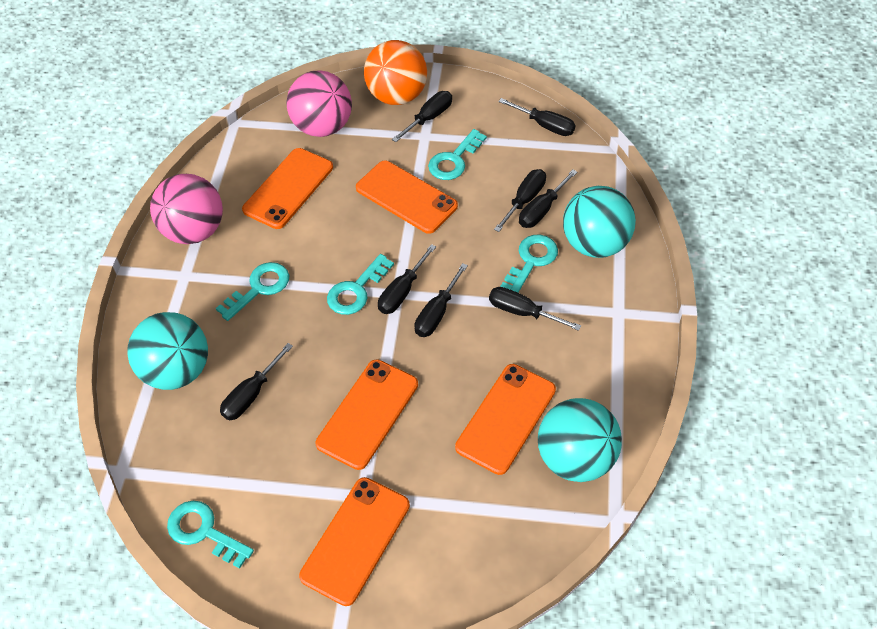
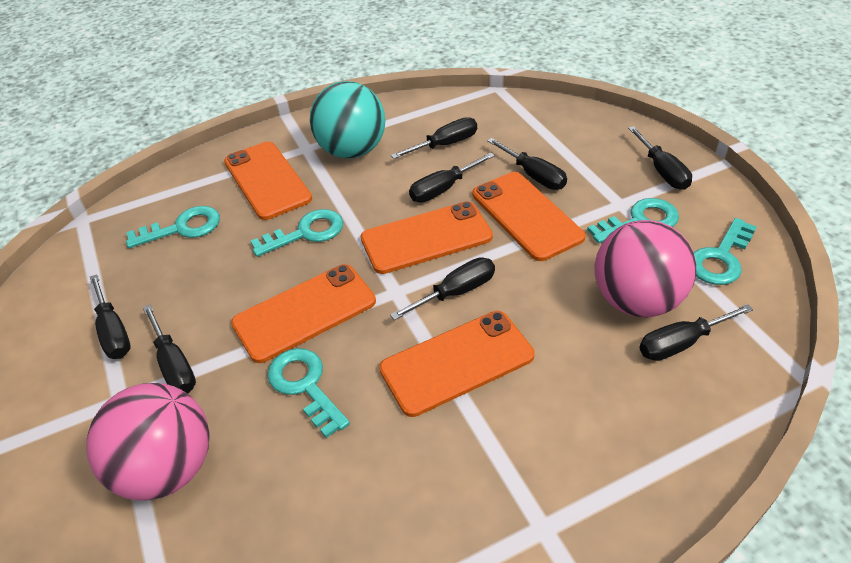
orange ball: 1 -> 0
turquoise ball: 3 -> 1

